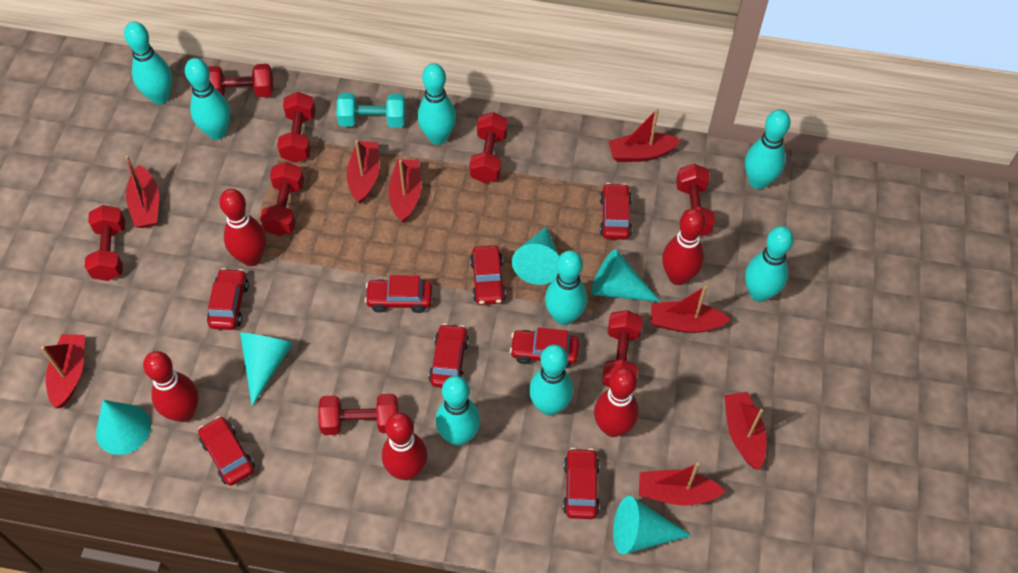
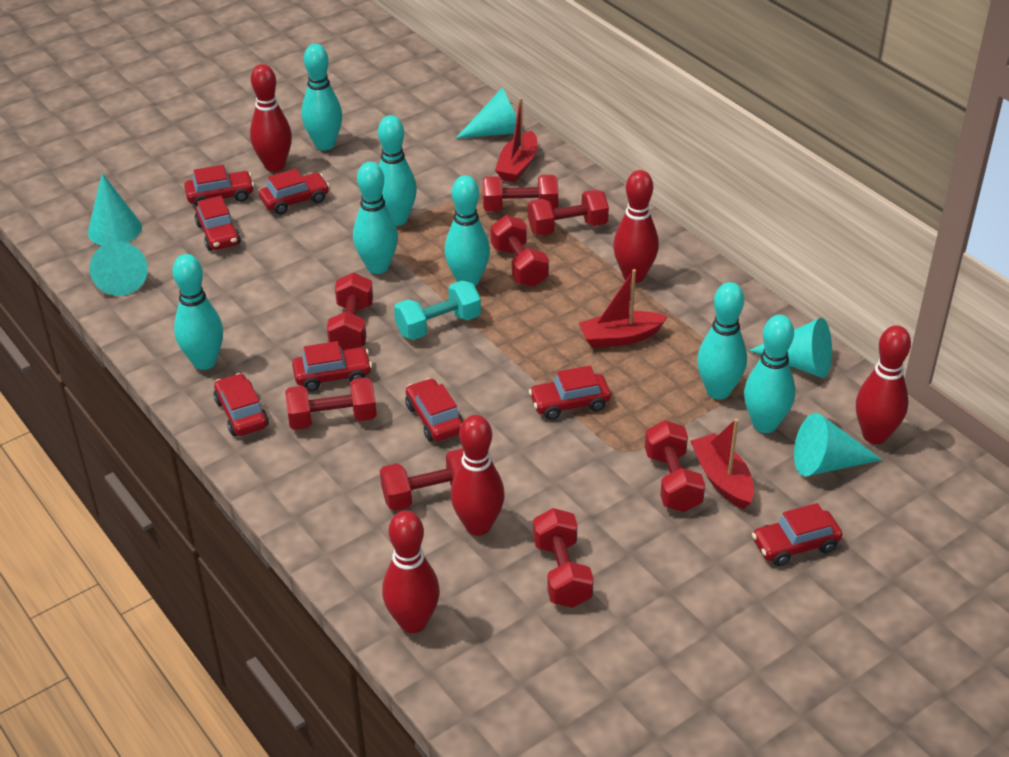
red boat: 8 -> 3
turquoise bowling pin: 8 -> 7

